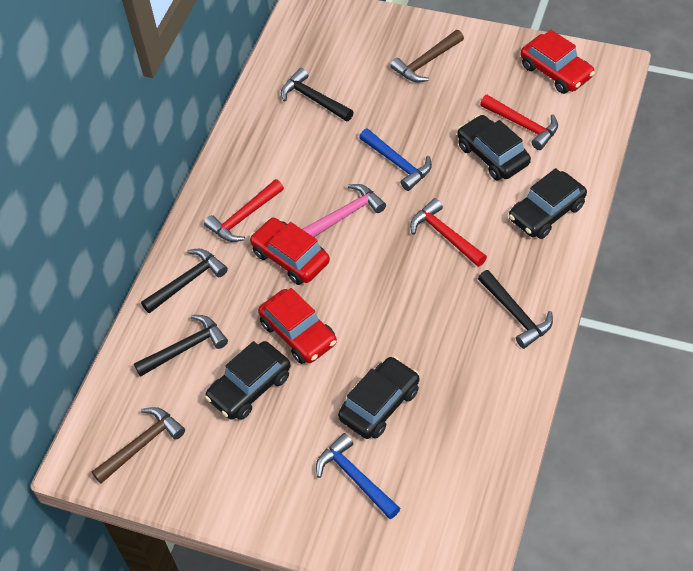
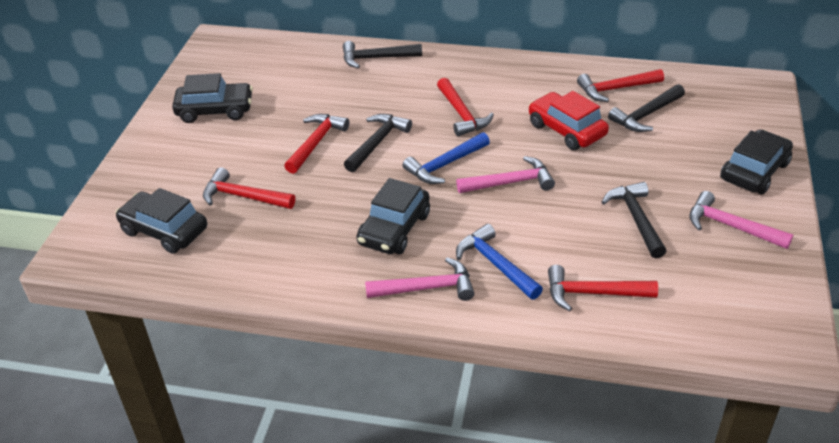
brown hammer: 2 -> 0
pink hammer: 1 -> 3
red car: 3 -> 1
red hammer: 3 -> 5

